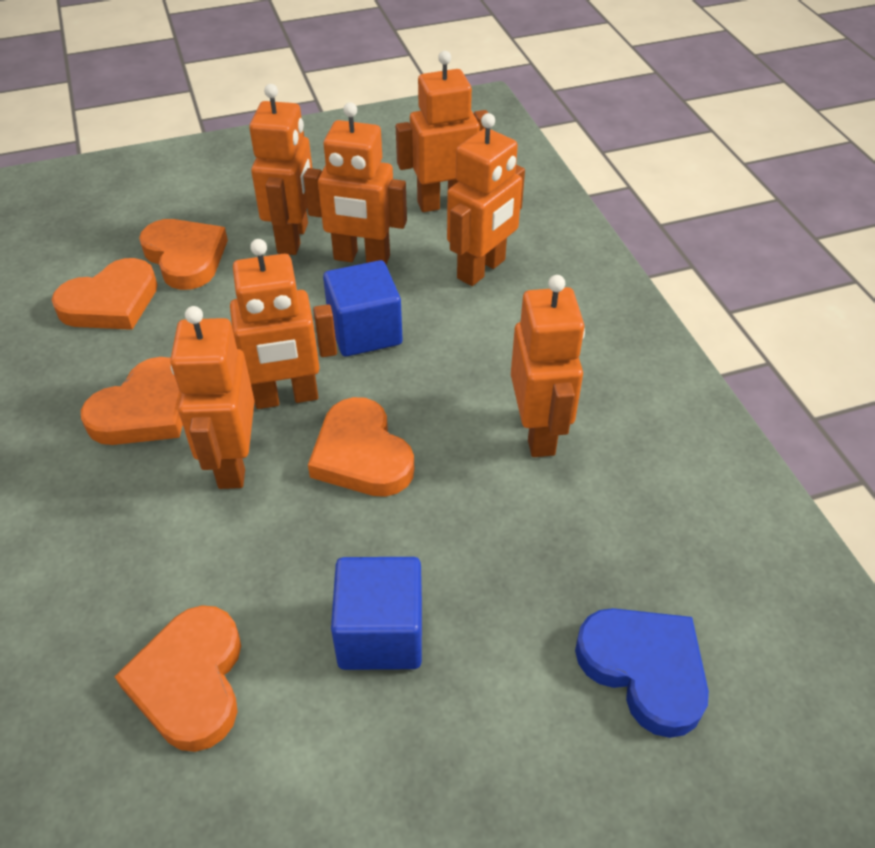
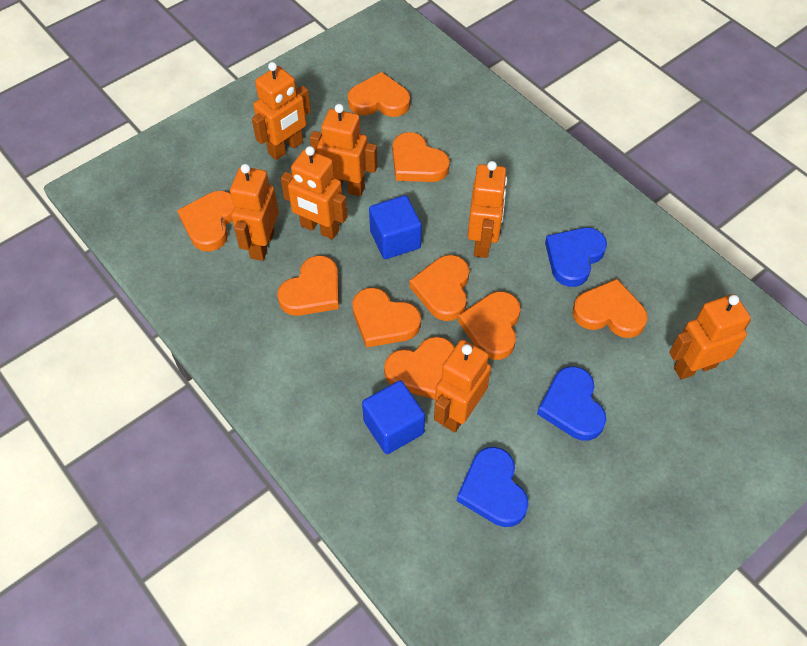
blue heart: 1 -> 3
orange heart: 5 -> 9

